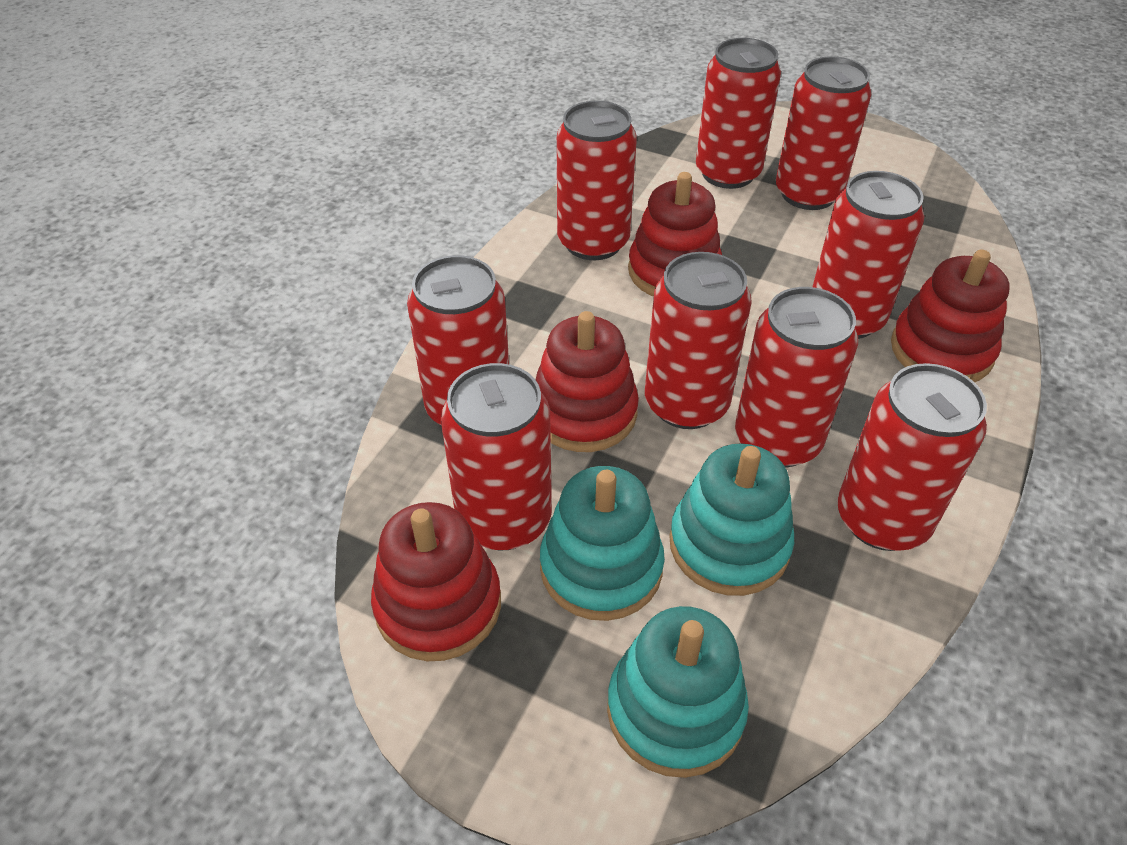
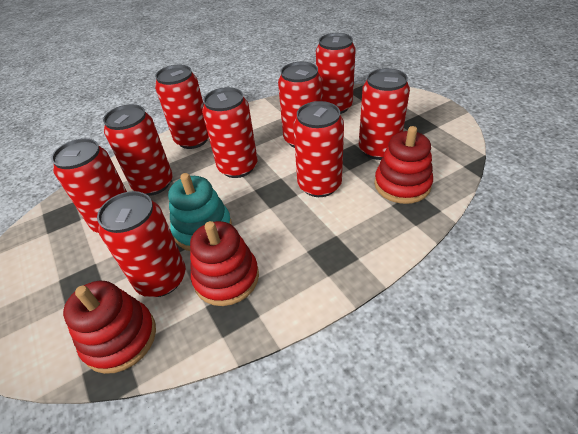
red stacking toy: 4 -> 3
turquoise stacking toy: 3 -> 1

